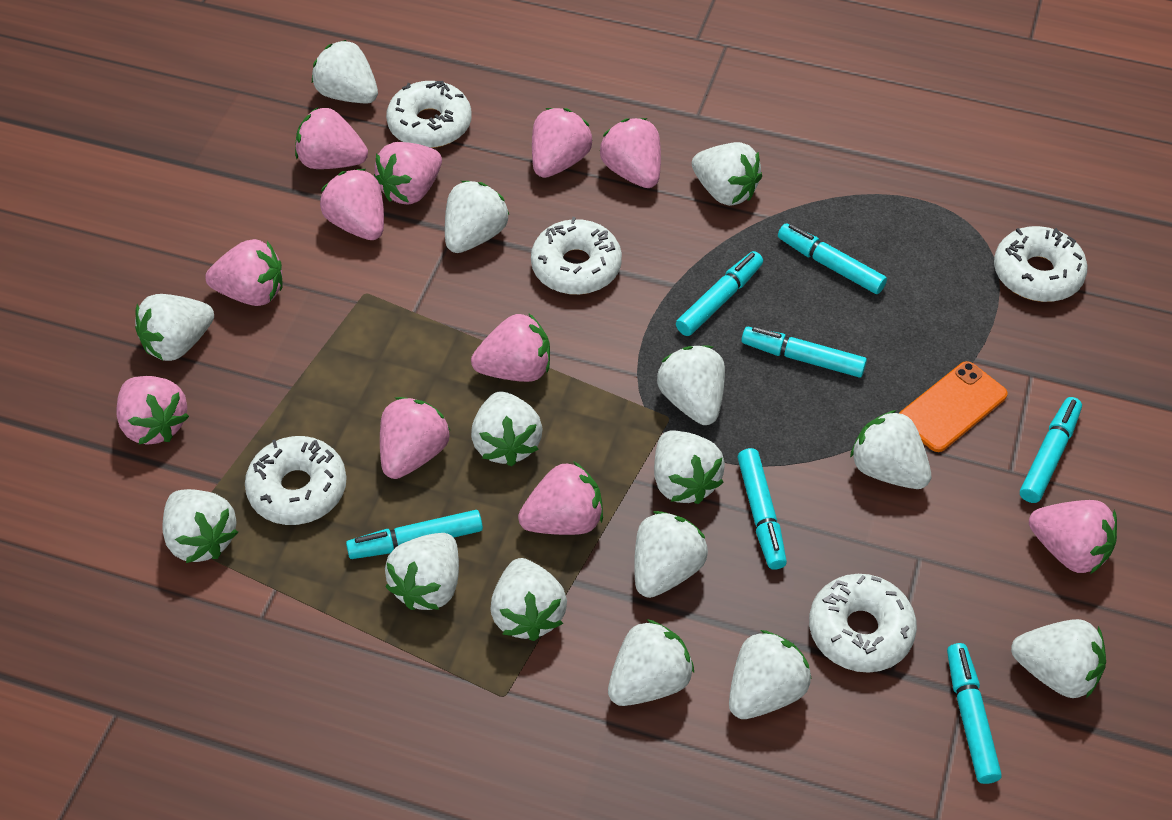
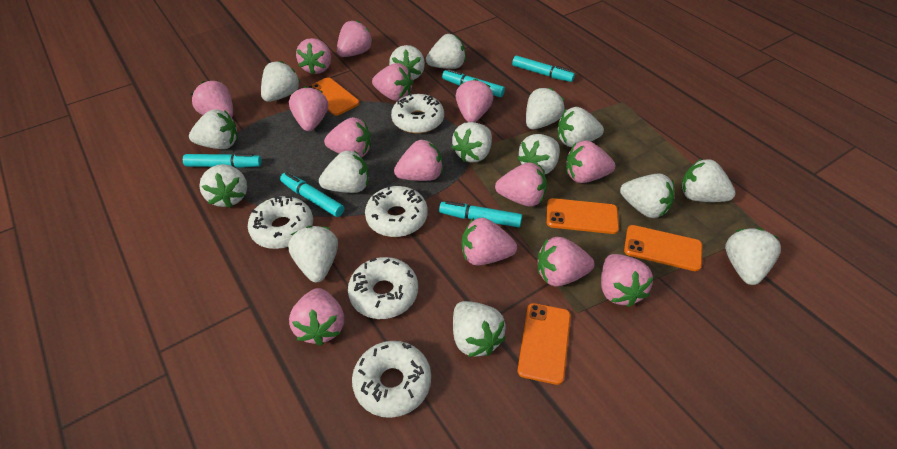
orange phone: 1 -> 4
pink strawberry: 11 -> 14
turquoise marker: 7 -> 5

